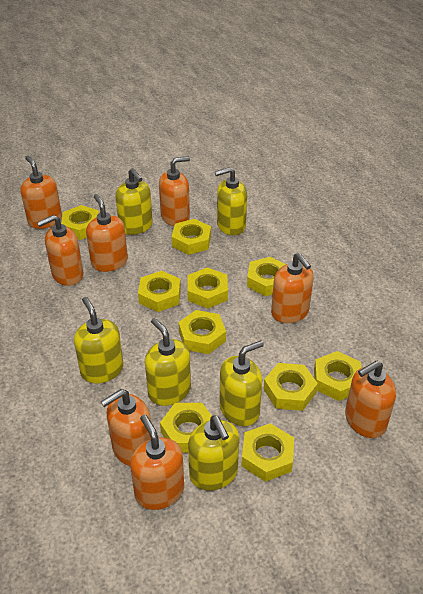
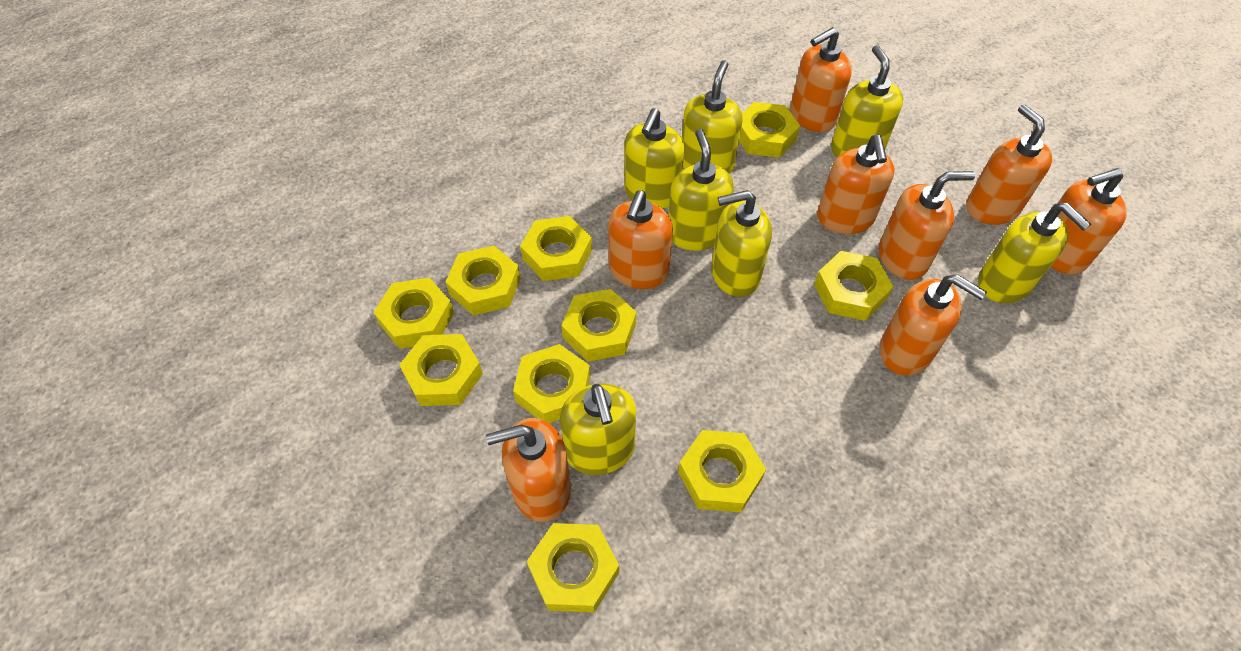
yellow soap dispenser: 6 -> 7

